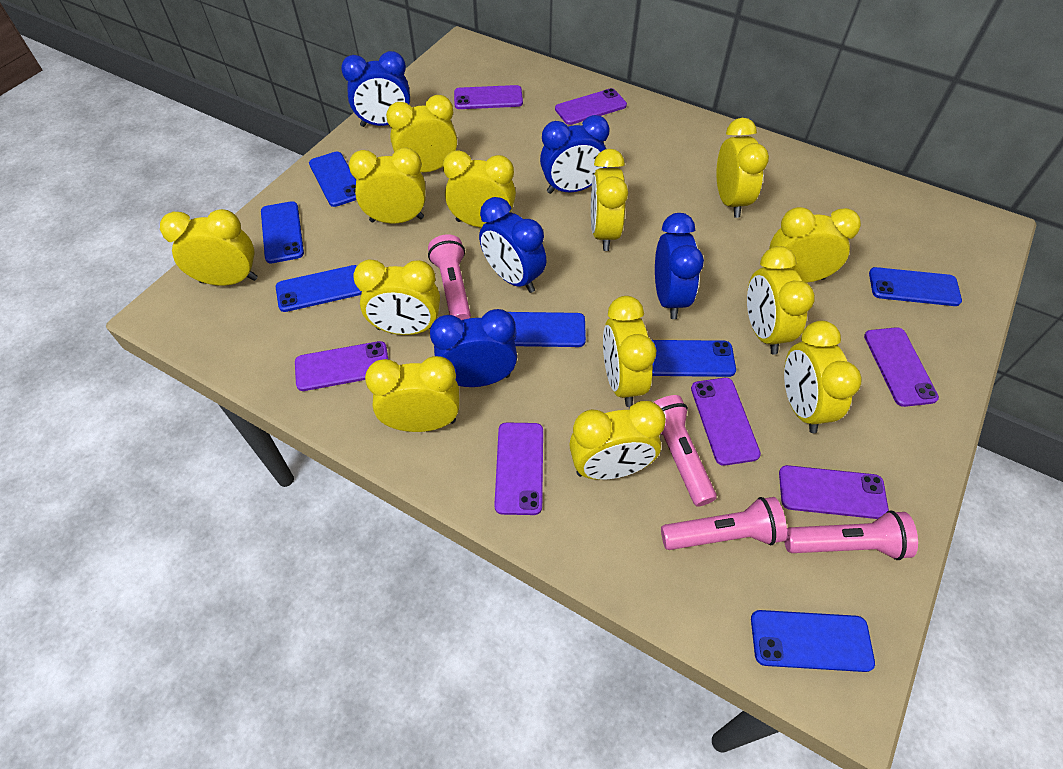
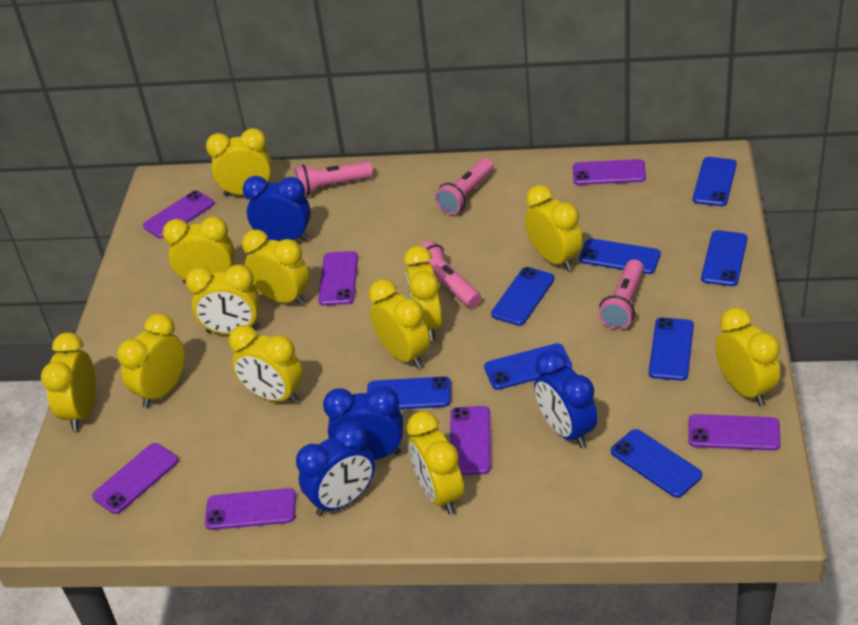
blue clock: 5 -> 4
blue phone: 7 -> 8
yellow clock: 13 -> 12

